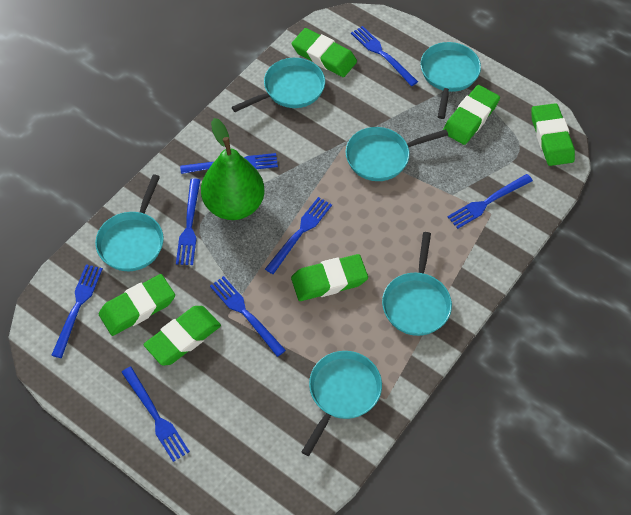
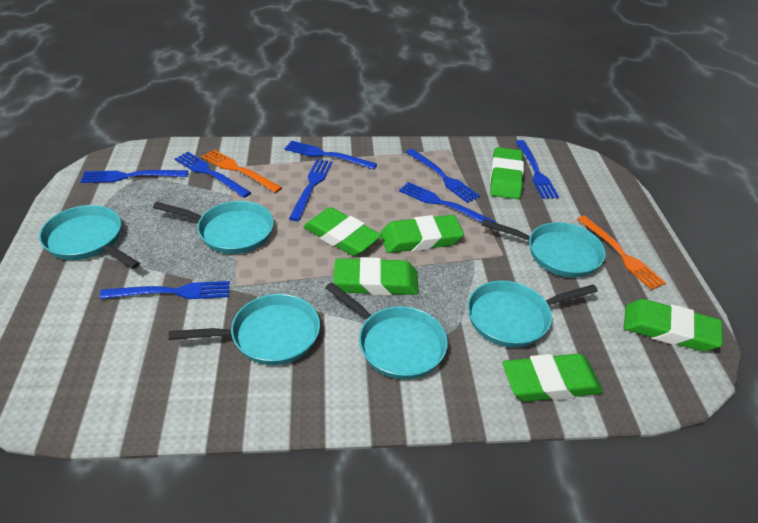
green pear: 1 -> 0
orange fork: 0 -> 2

